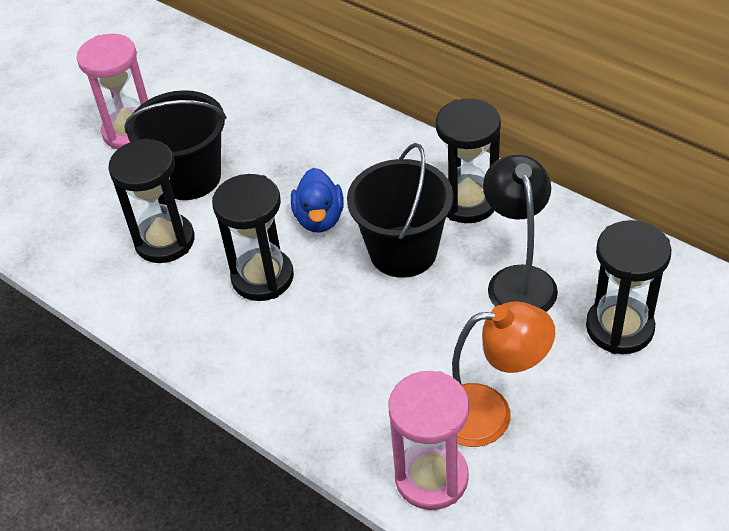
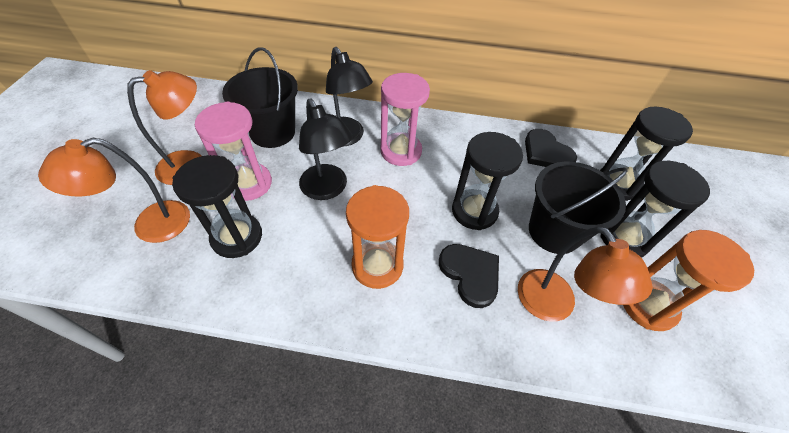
black heart: 0 -> 2
black lamp: 1 -> 2
blue duck: 1 -> 0
orange hourglass: 0 -> 2
orange lamp: 1 -> 3

